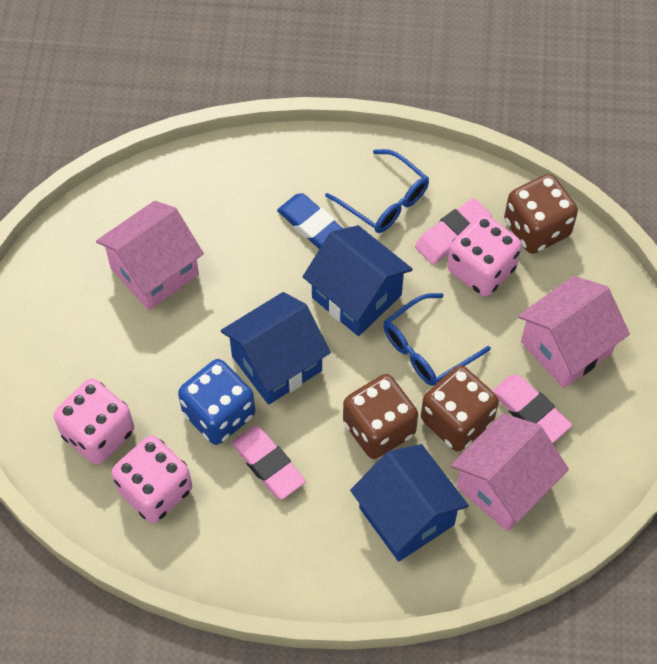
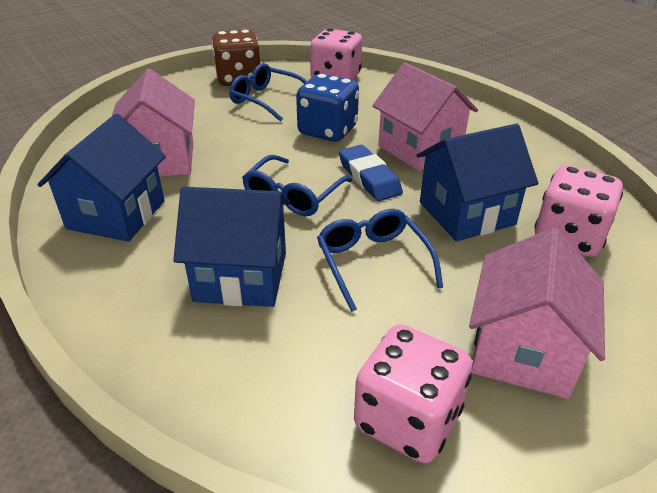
blue glasses: 2 -> 3
brown dice: 3 -> 1
pink eraser: 3 -> 0

